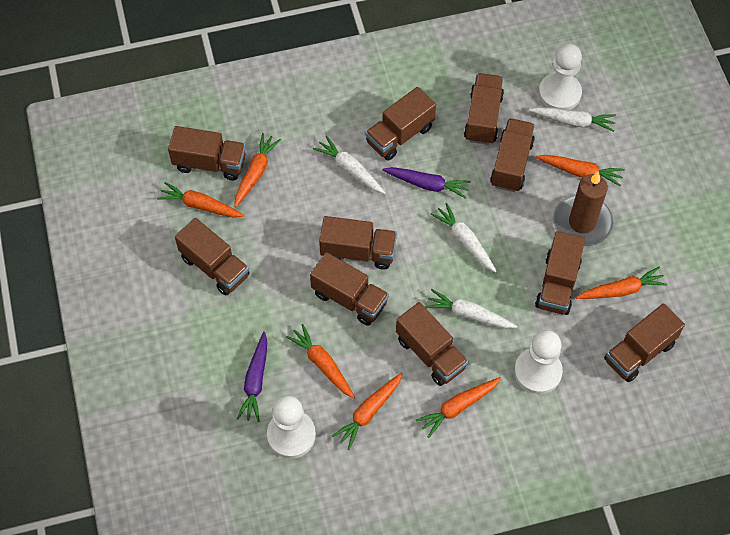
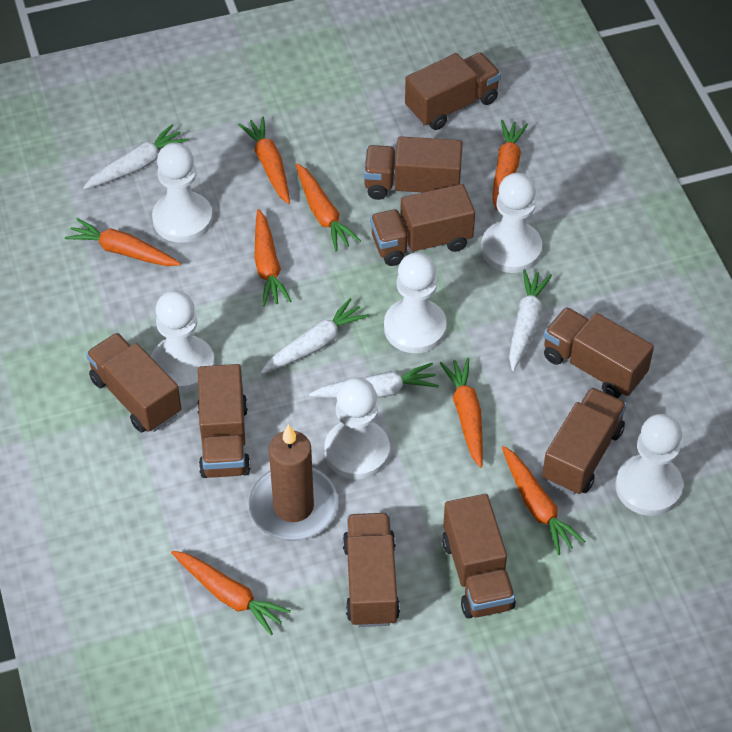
brown truck: 10 -> 9
orange carrot: 7 -> 8
purple carrot: 2 -> 0
white pawn: 3 -> 6

